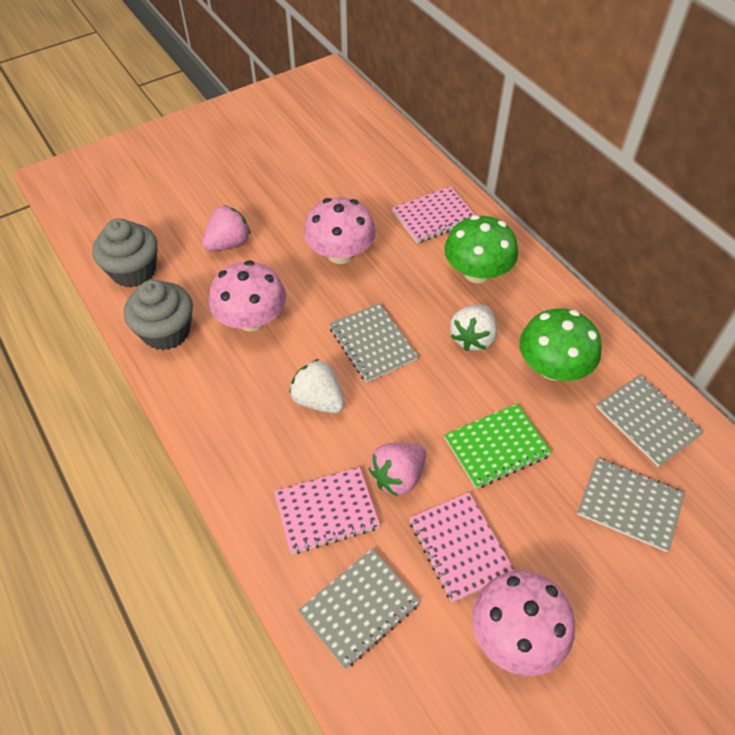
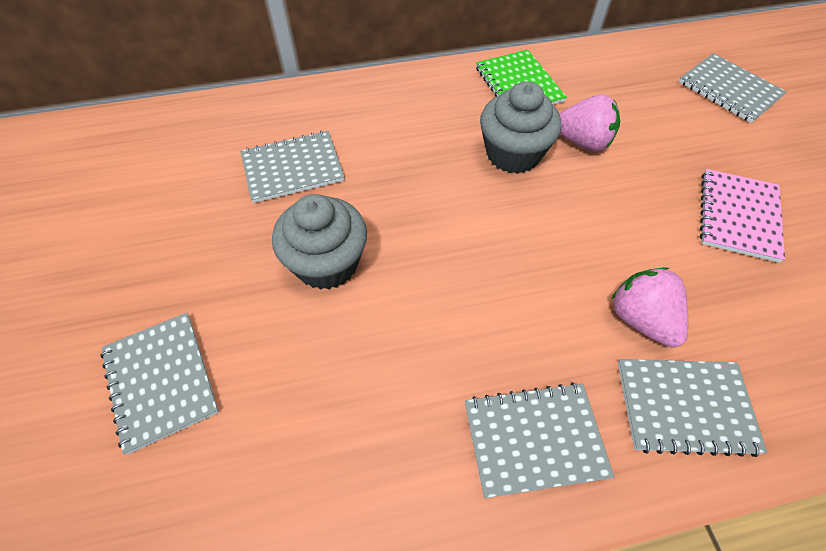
green mushroom: 2 -> 0
grey notebook: 4 -> 5
pink mushroom: 3 -> 0
pink notebook: 3 -> 1
white strawberry: 2 -> 0

